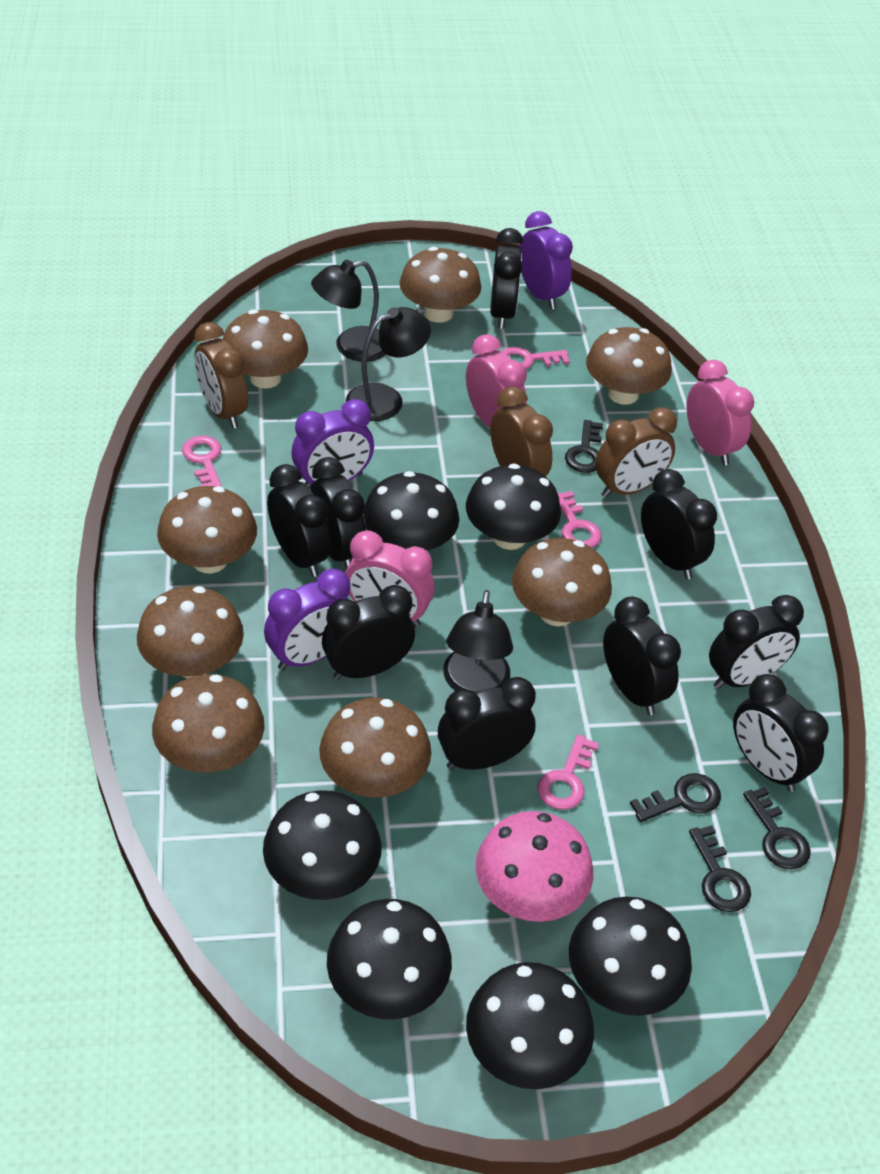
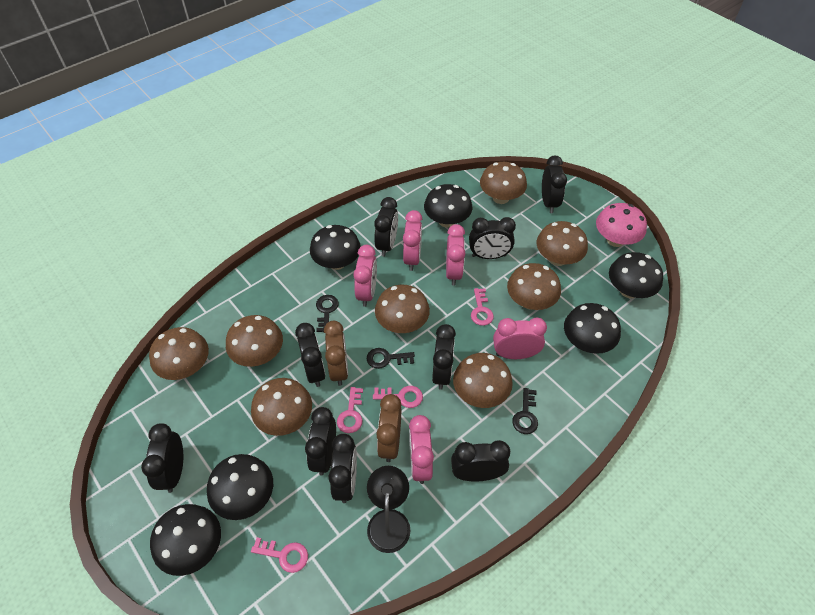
black key: 4 -> 3
black lamp: 3 -> 1
brown clock: 3 -> 2
pink clock: 3 -> 5
purple clock: 3 -> 0

